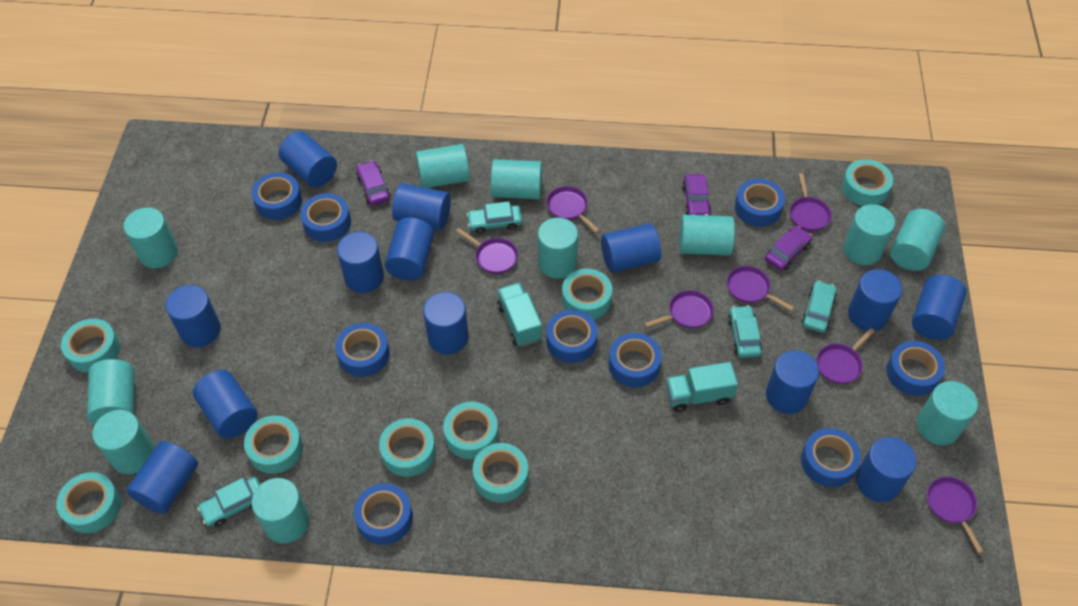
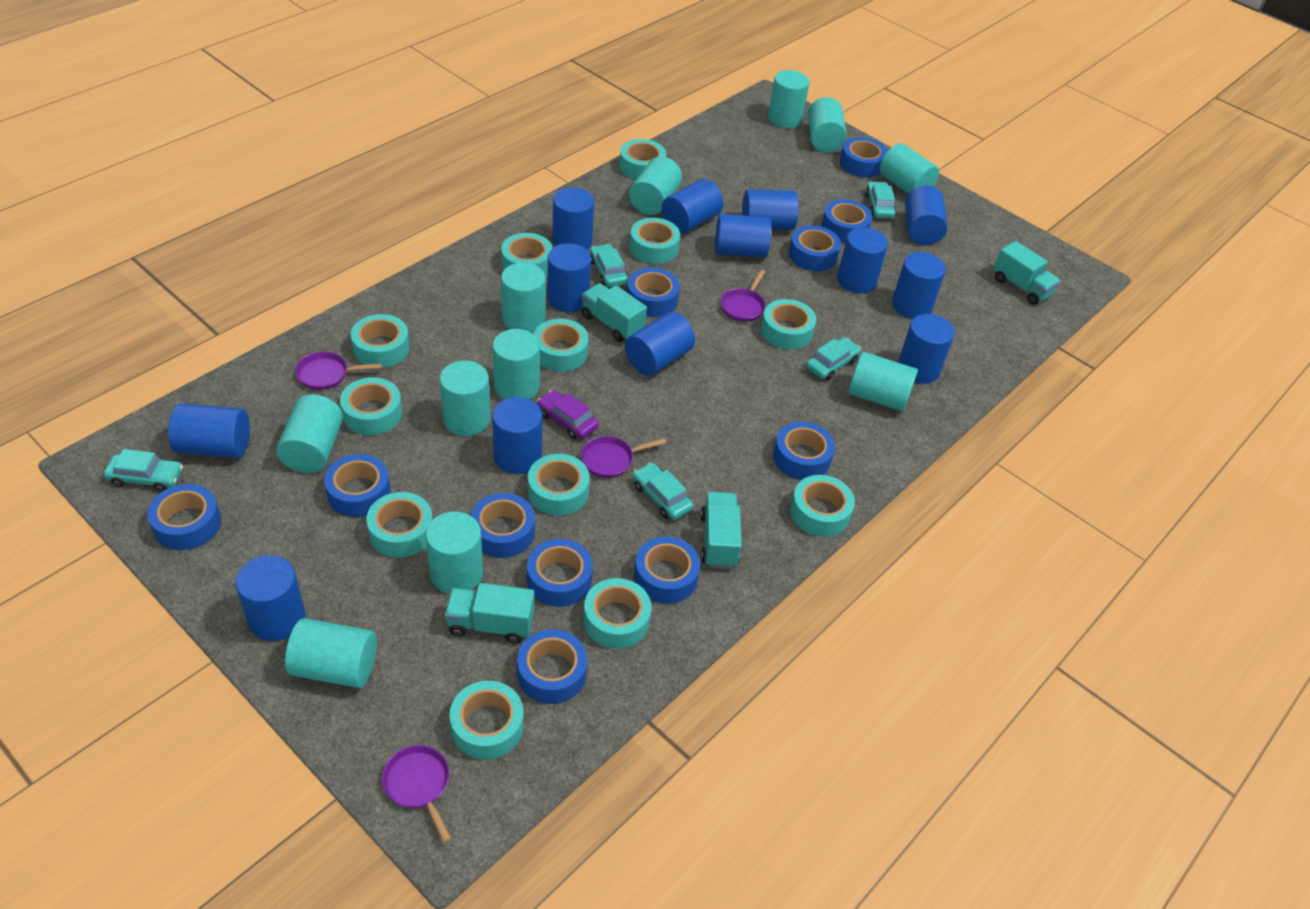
blue tape: 9 -> 11
purple car: 3 -> 1
purple pan: 7 -> 4
turquoise car: 4 -> 5
turquoise tape: 8 -> 12
turquoise truck: 2 -> 4

